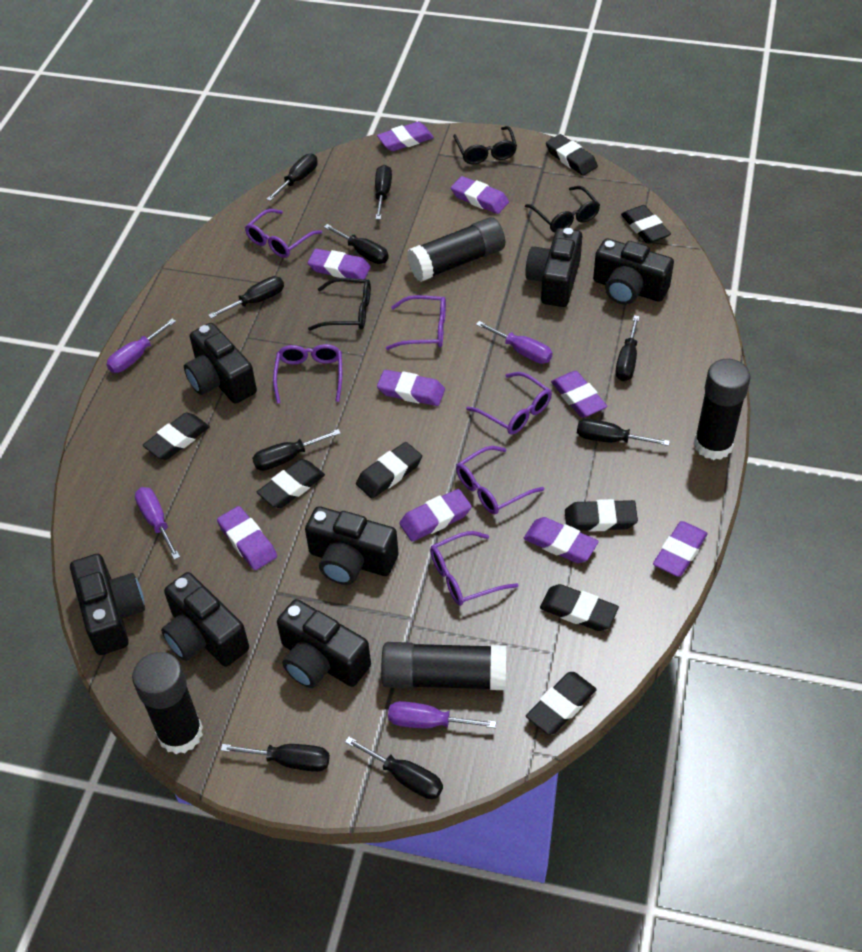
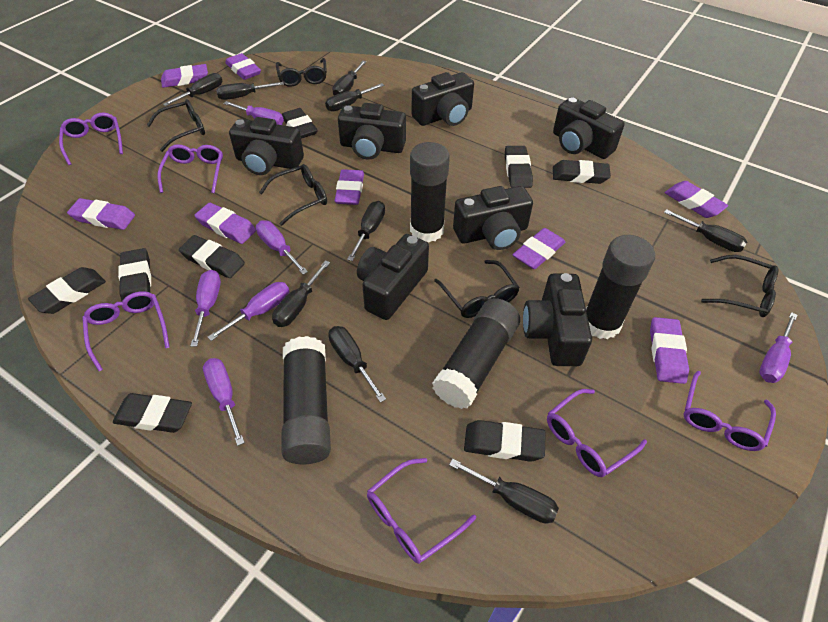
black glasses: 3 -> 5
purple eraser: 9 -> 8
purple screwdriver: 4 -> 6

